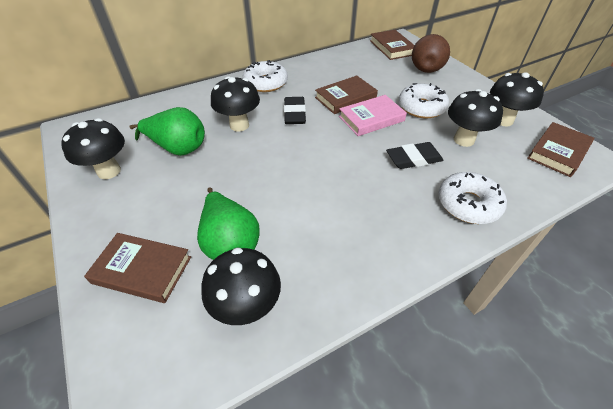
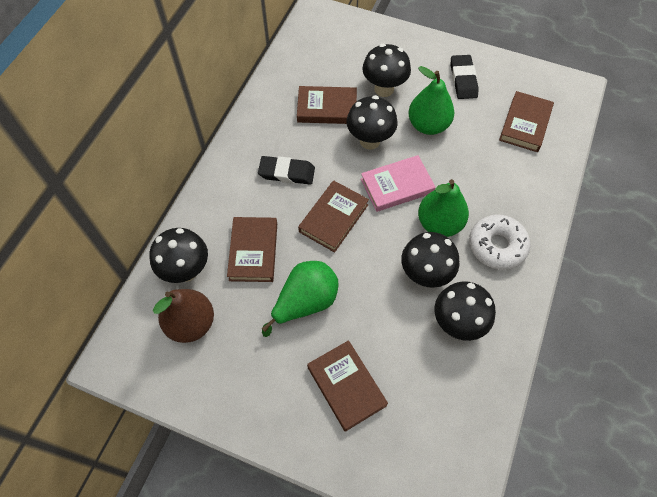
brown book: 4 -> 5
green pear: 2 -> 3
white donut: 3 -> 1

